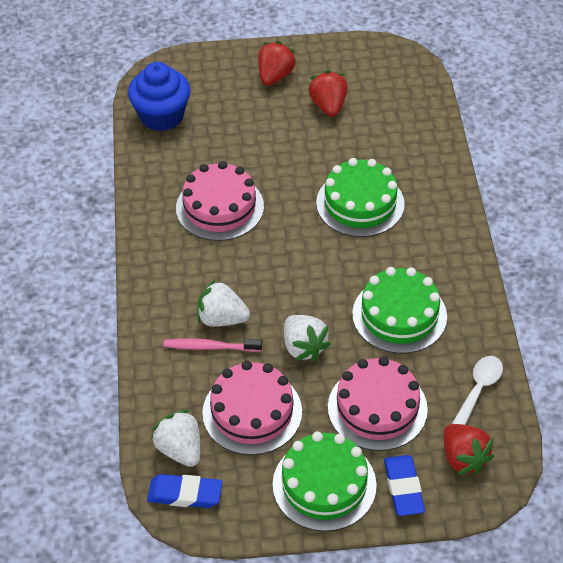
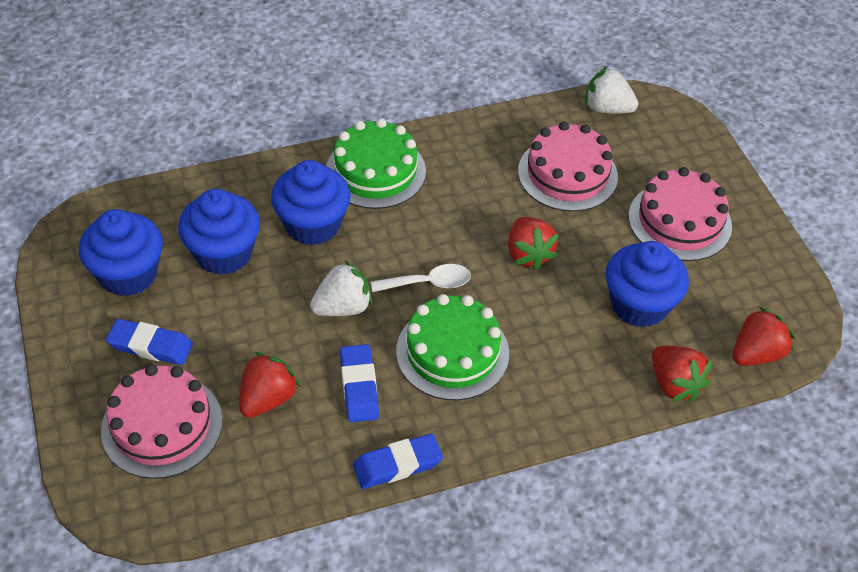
blue cupcake: 1 -> 4
blue eraser: 2 -> 3
green cake: 3 -> 2
pink toothbrush: 1 -> 0
red strawberry: 3 -> 4
white strawberry: 3 -> 2

